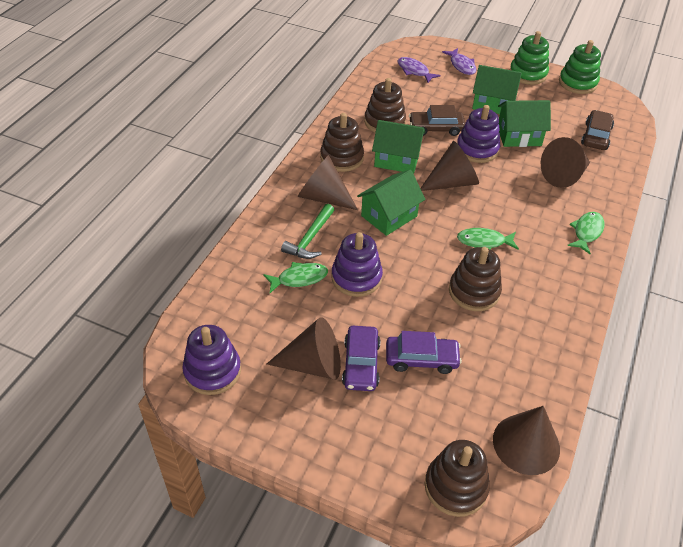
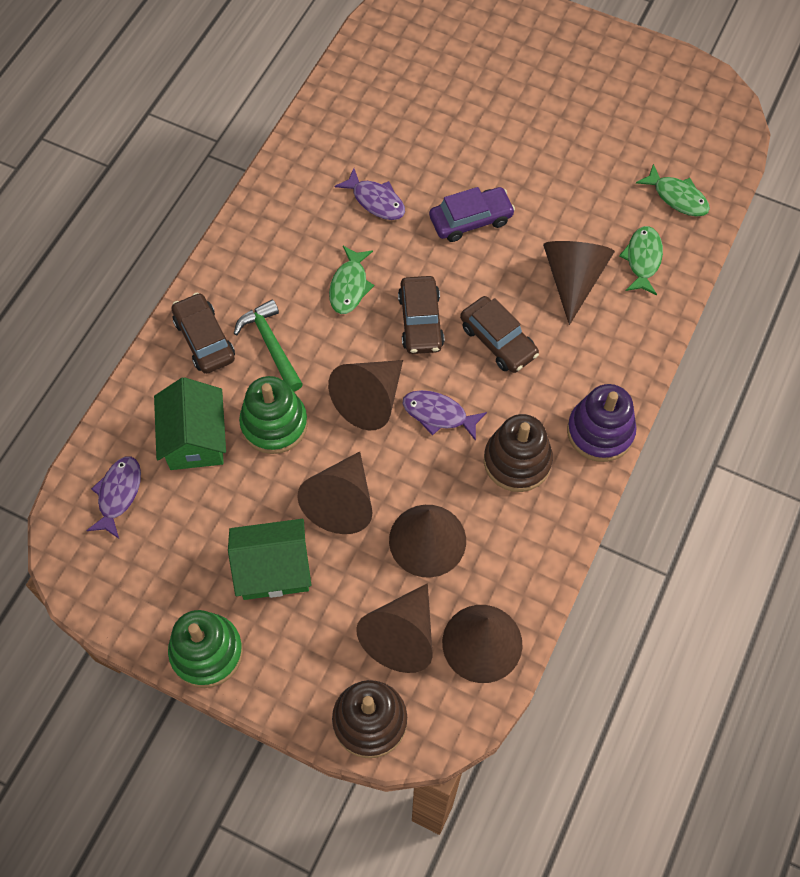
brown car: 2 -> 3
brown cone: 5 -> 6
brown stacking toy: 4 -> 2
green house: 4 -> 2
purple car: 2 -> 1
purple fish: 2 -> 3
purple stacking toy: 3 -> 1

